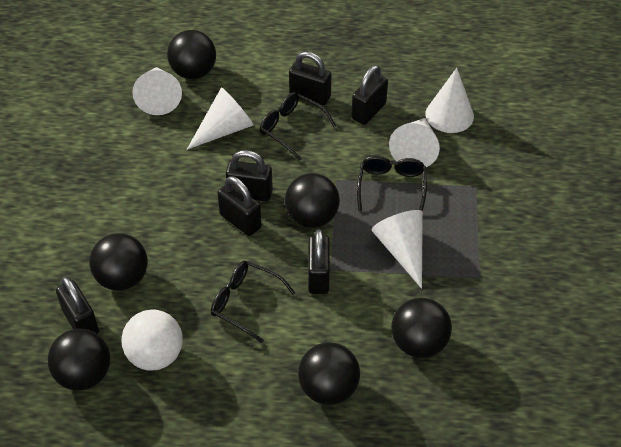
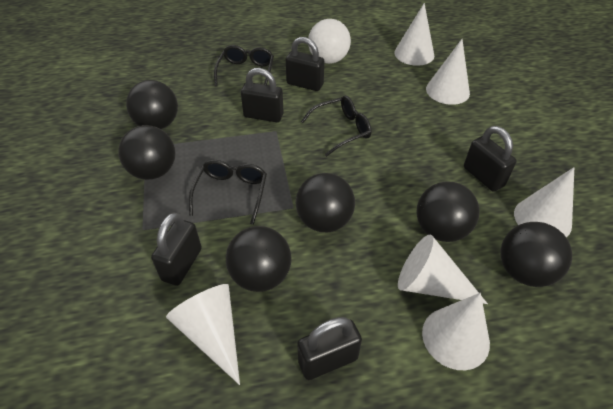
black padlock: 6 -> 5
white cone: 5 -> 6

